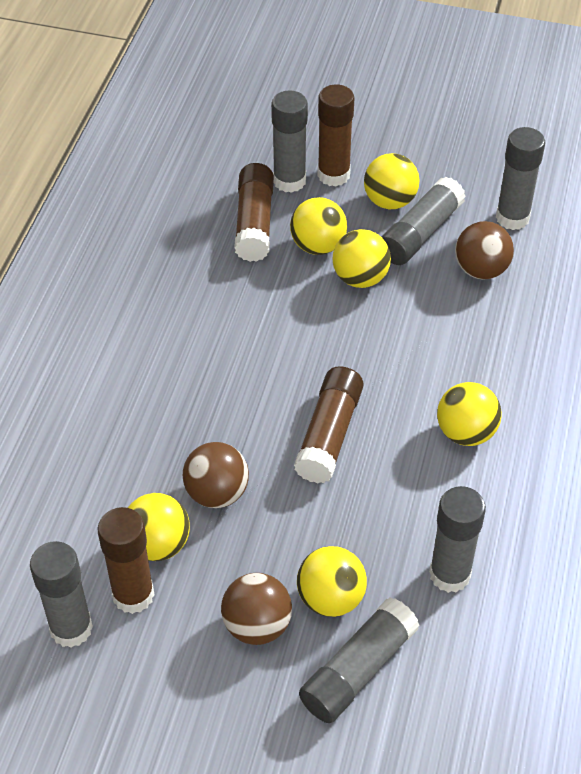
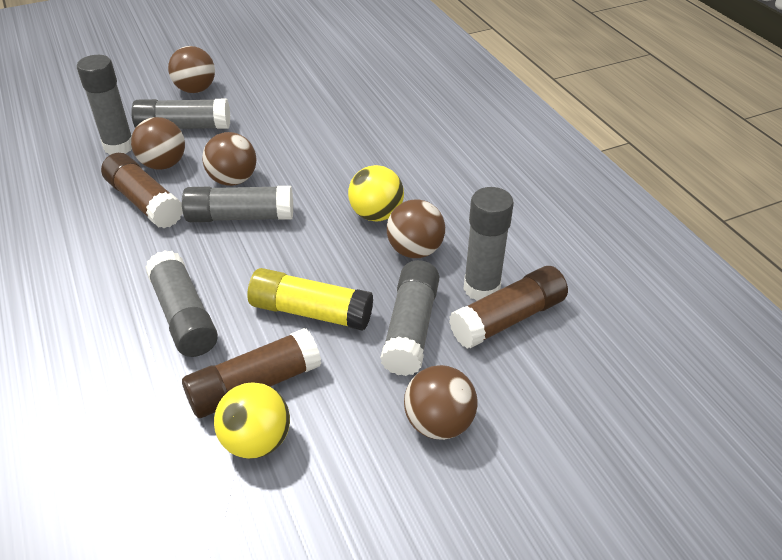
brown ball: 3 -> 5
brown glue stick: 4 -> 3
yellow ball: 6 -> 2
yellow glue stick: 0 -> 1

